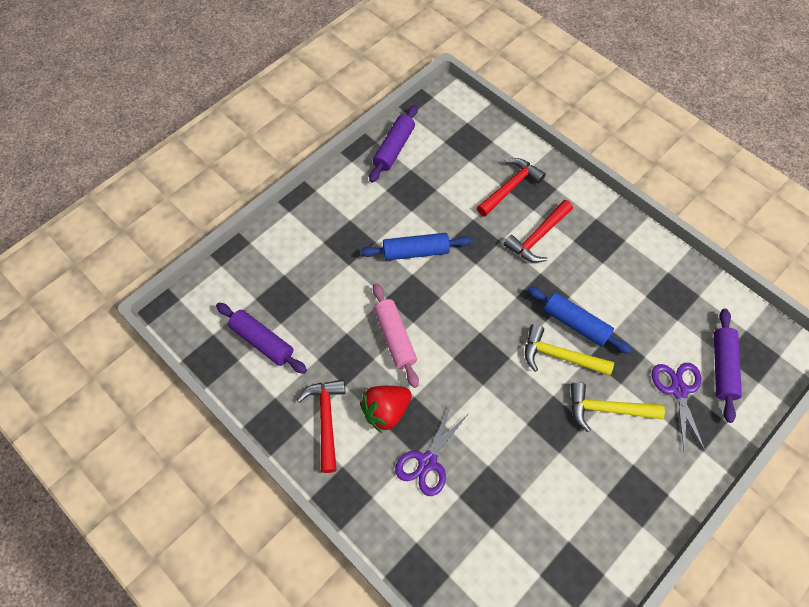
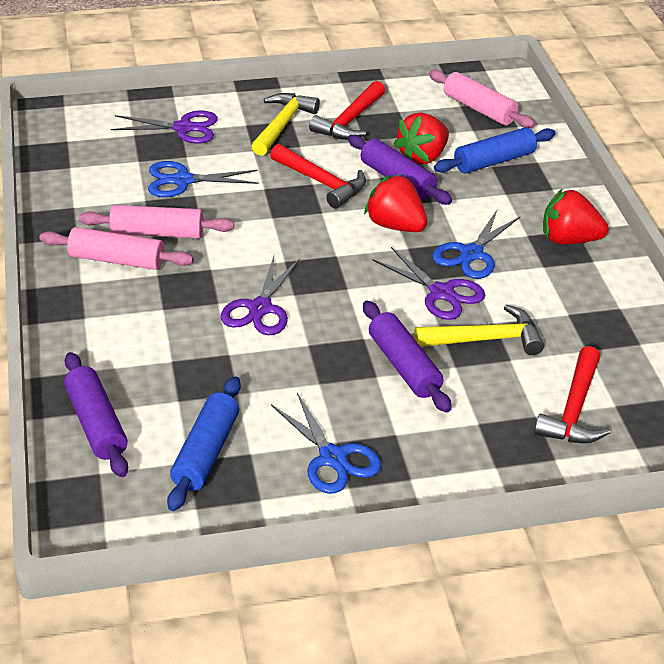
blue scissors: 0 -> 3
pink rolling pin: 1 -> 3
purple scissors: 2 -> 3
red strawberry: 1 -> 3

